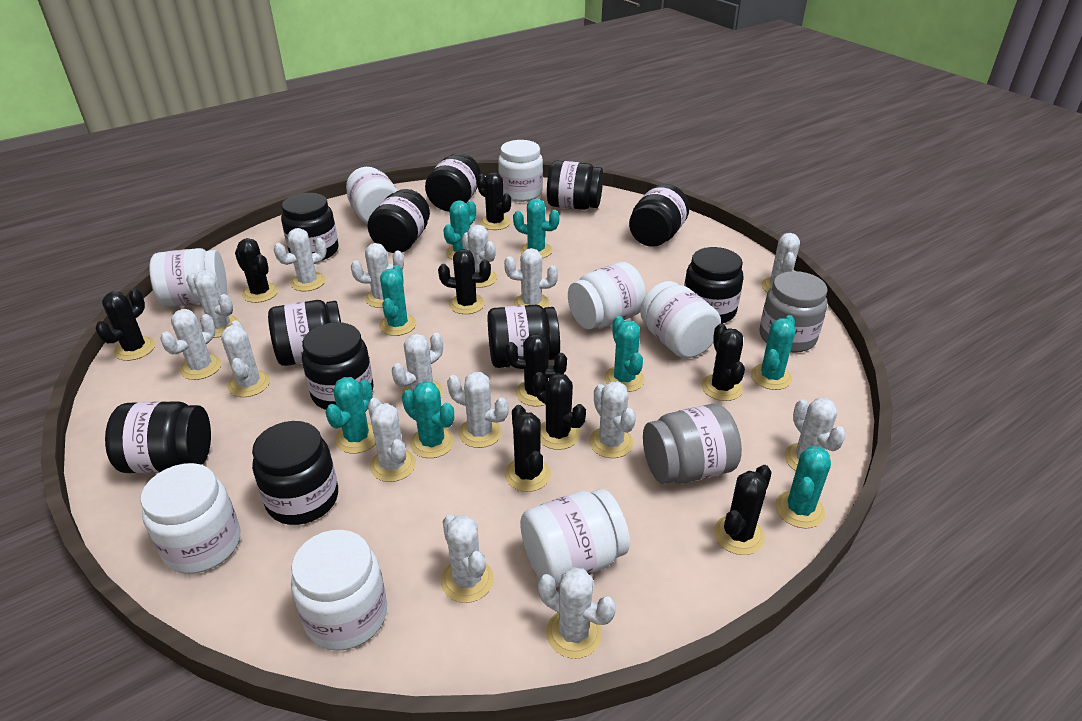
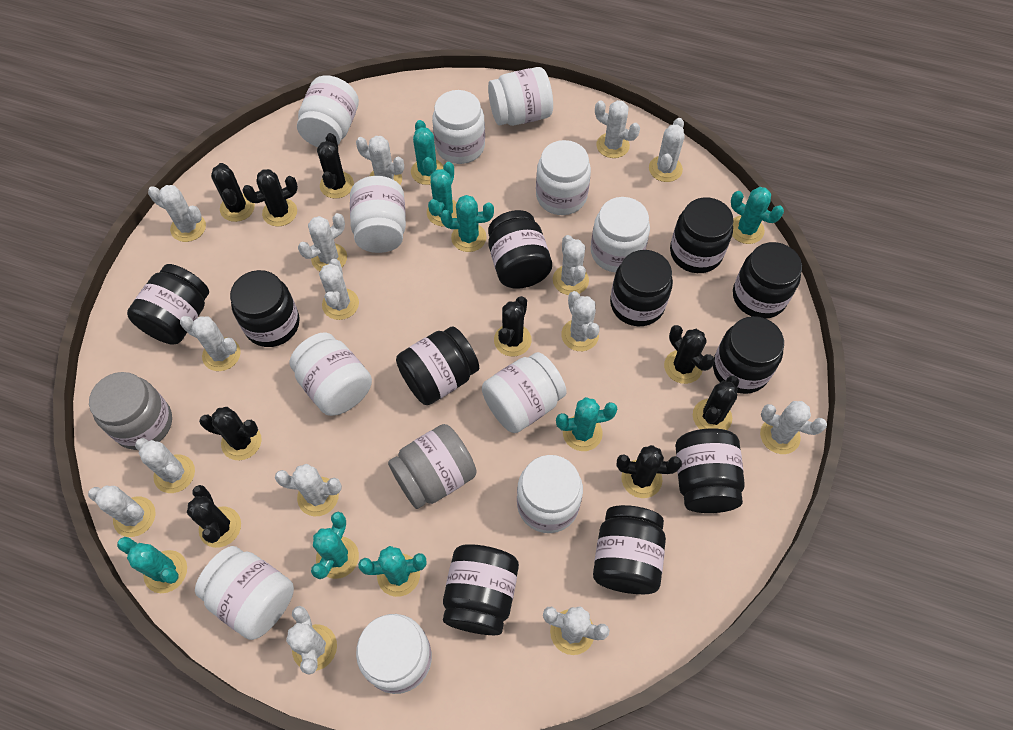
white jar: 8 -> 11

